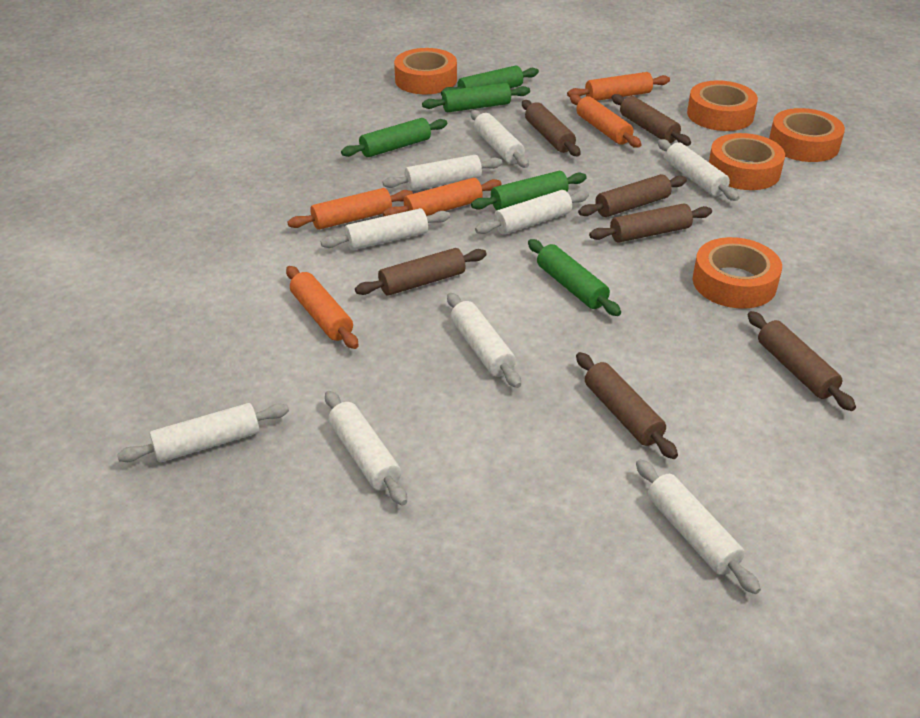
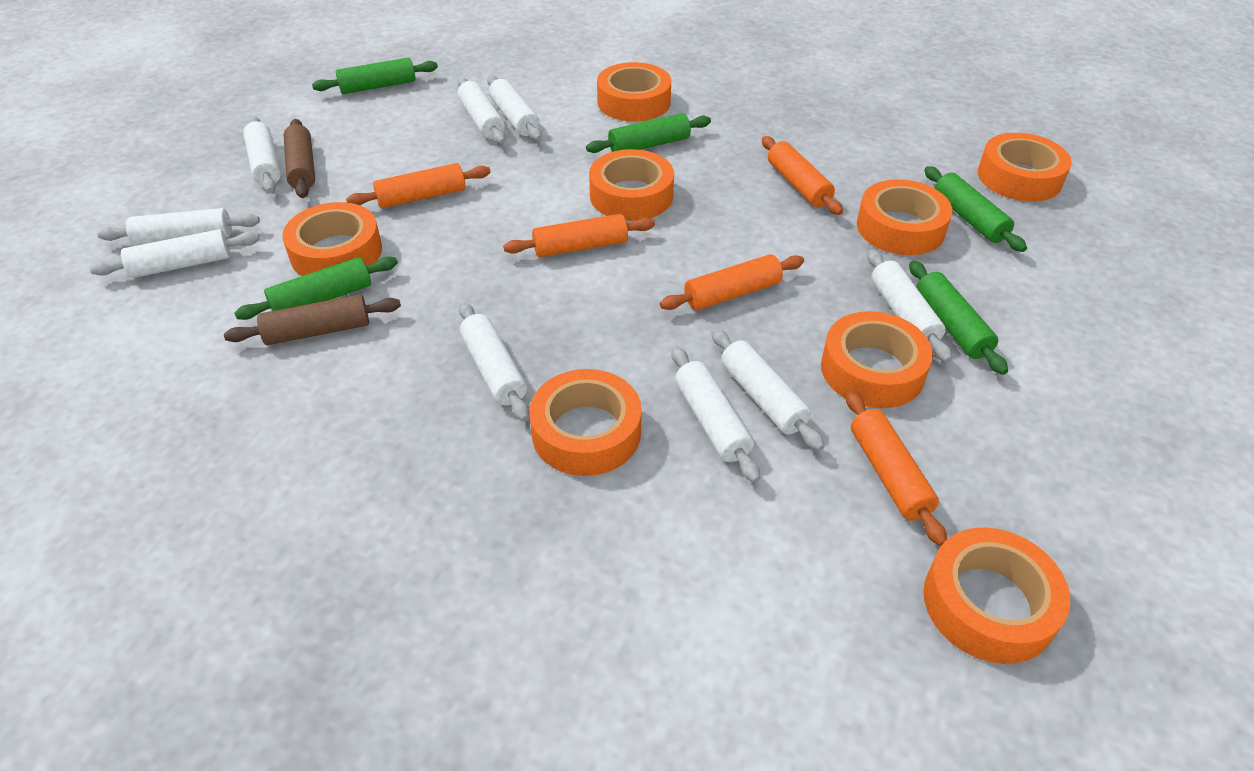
brown rolling pin: 7 -> 2
orange tape: 5 -> 8

